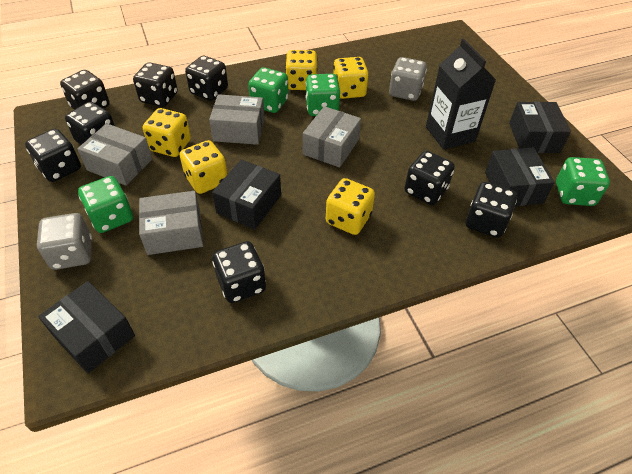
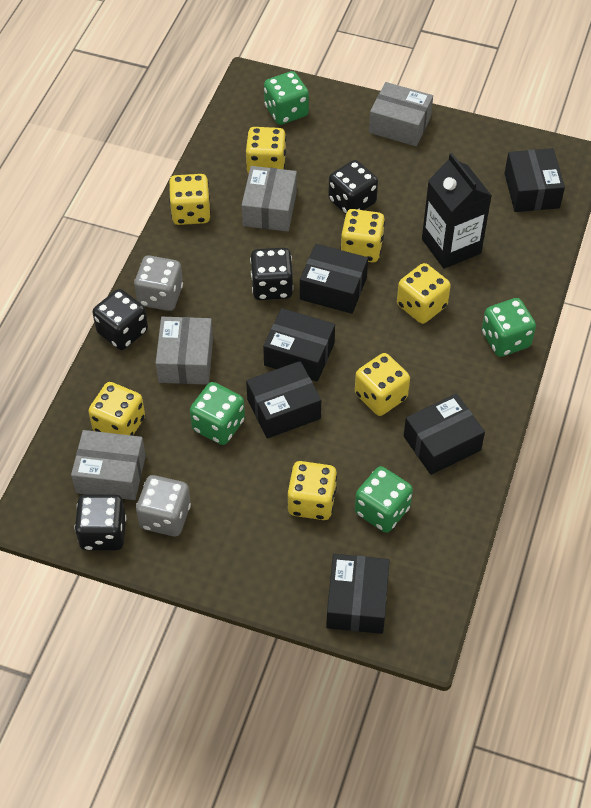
black box: 4 -> 6
black dice: 8 -> 4
yellow dice: 5 -> 7

